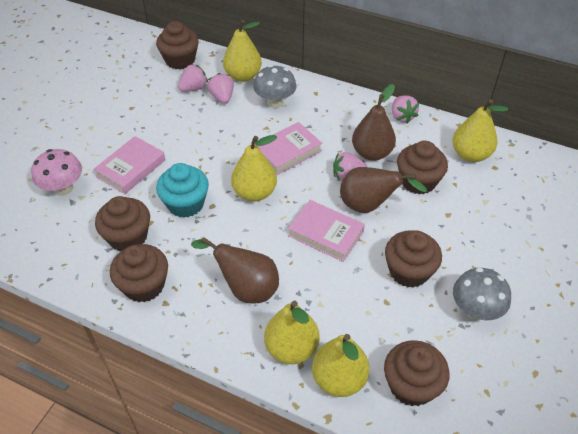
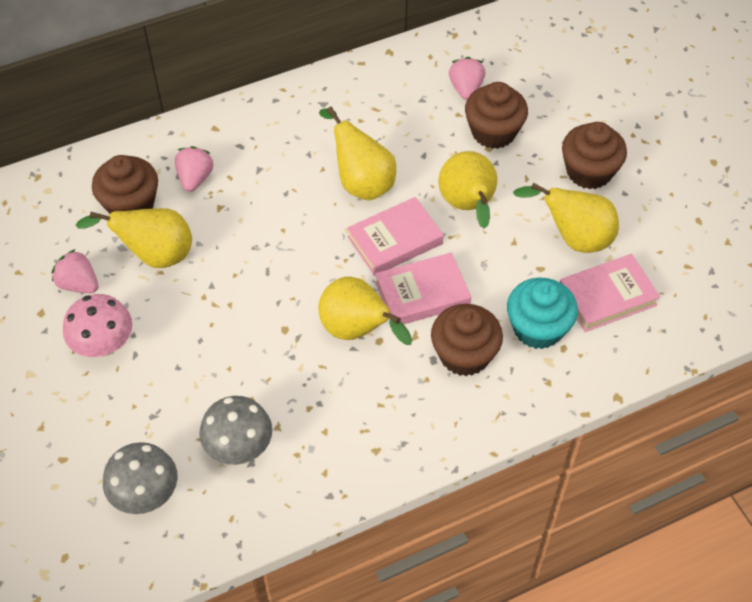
brown cupcake: 6 -> 4
brown pear: 3 -> 0
pink strawberry: 4 -> 3

